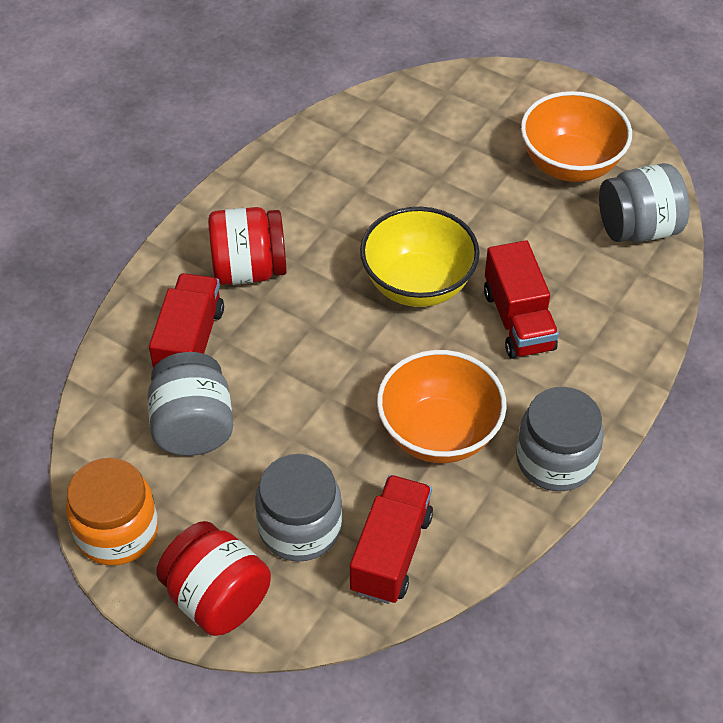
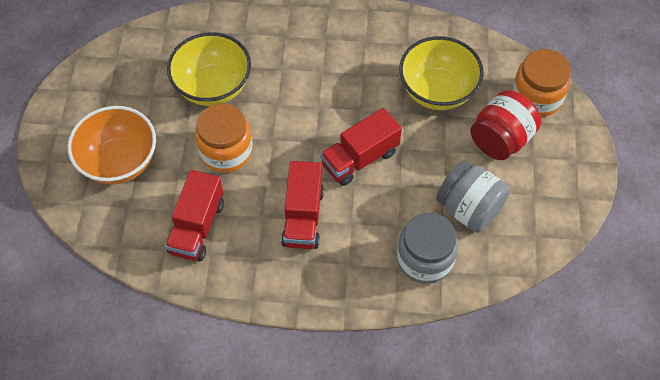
grey jar: 4 -> 2
orange bowl: 2 -> 1
orange jar: 1 -> 2
red jar: 2 -> 1
yellow bowl: 1 -> 2

